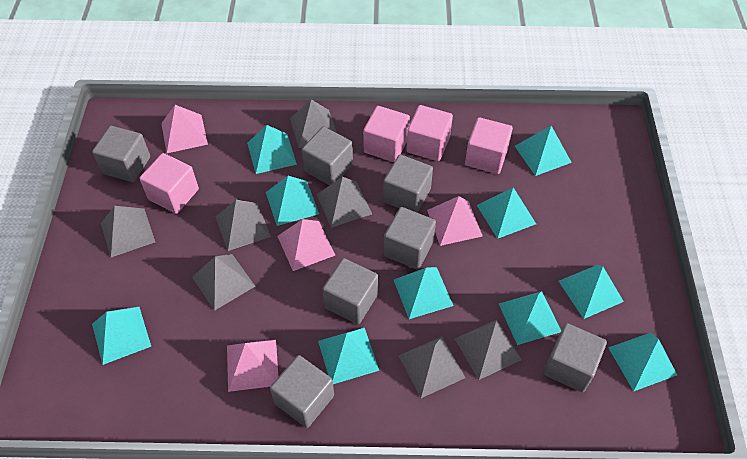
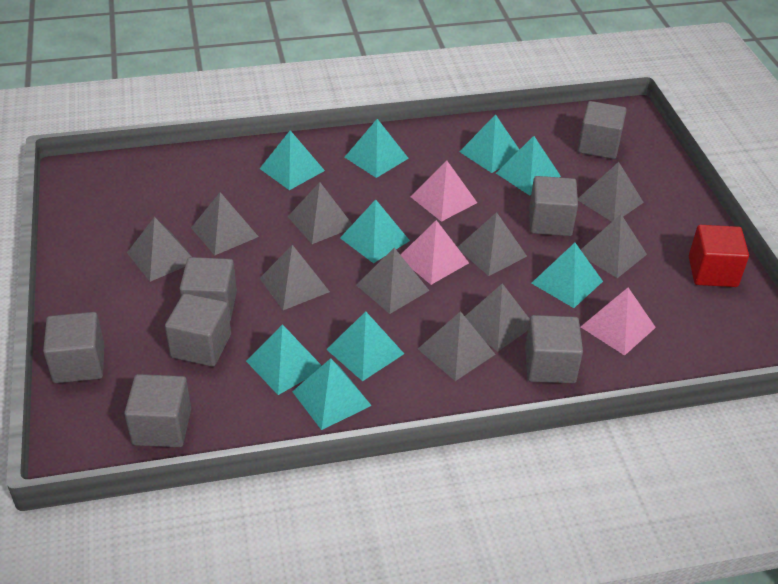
grey pyramid: 7 -> 10
pink cube: 4 -> 0
pink pyramid: 4 -> 3
red cube: 0 -> 1
turquoise pyramid: 10 -> 9

